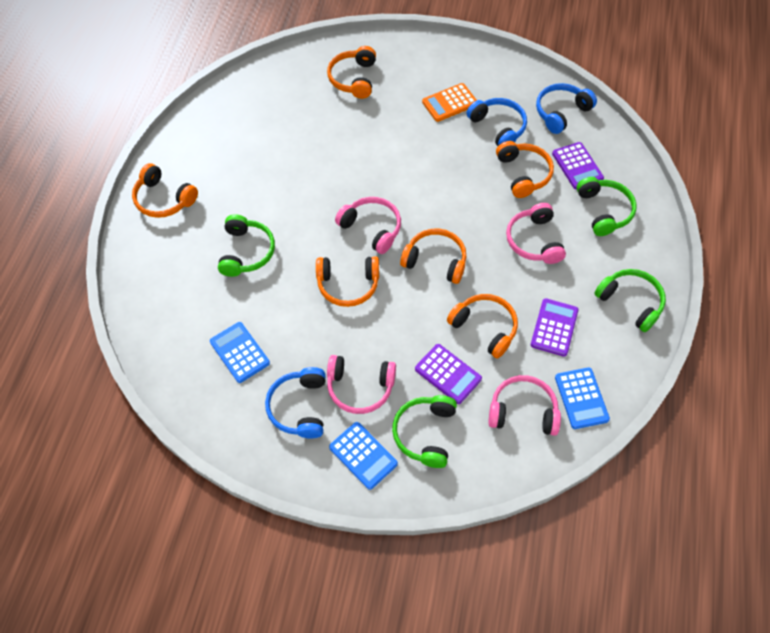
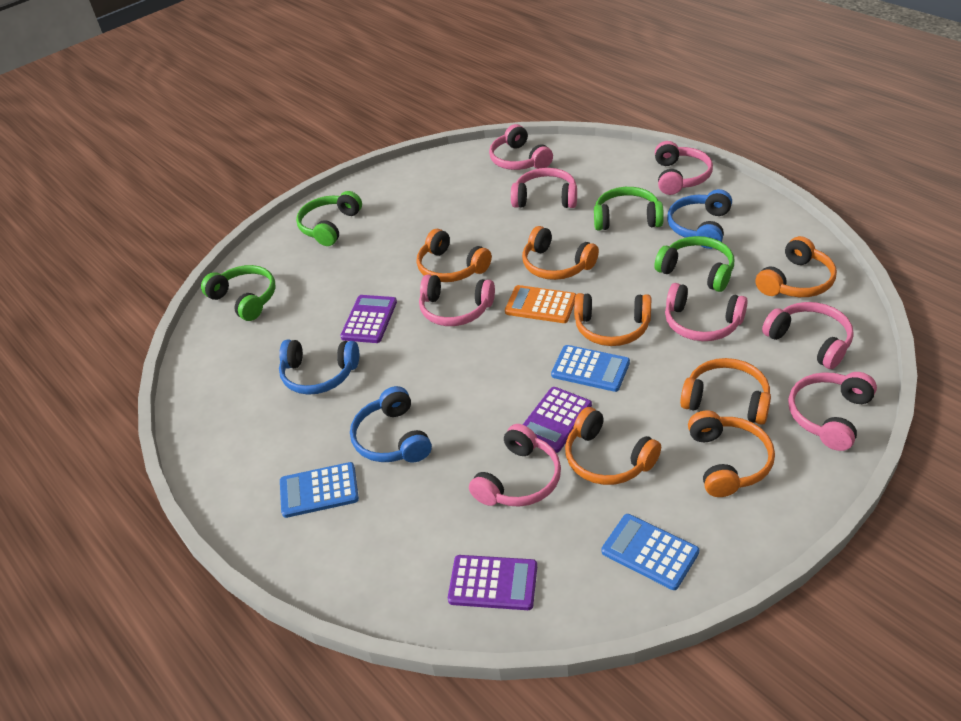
orange headphones: 6 -> 7
pink headphones: 4 -> 8

